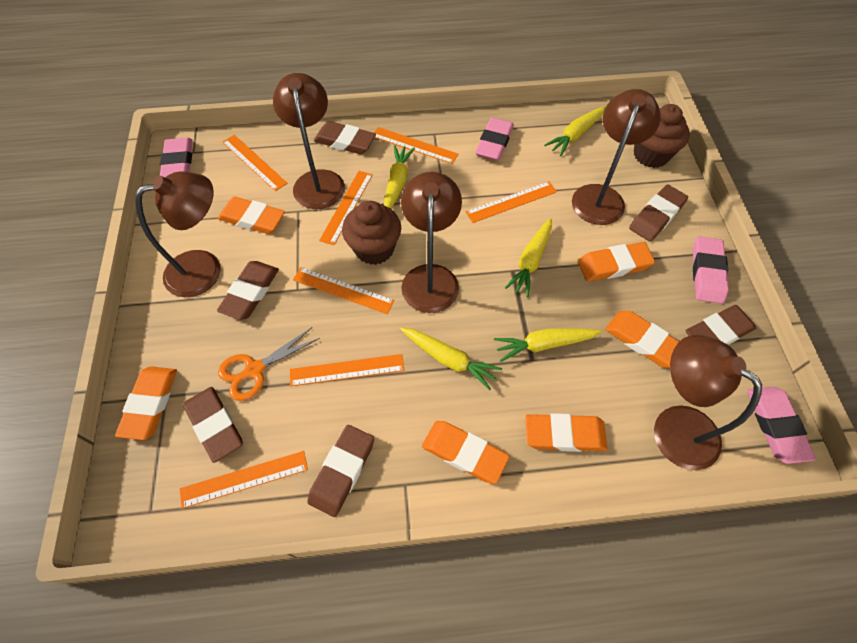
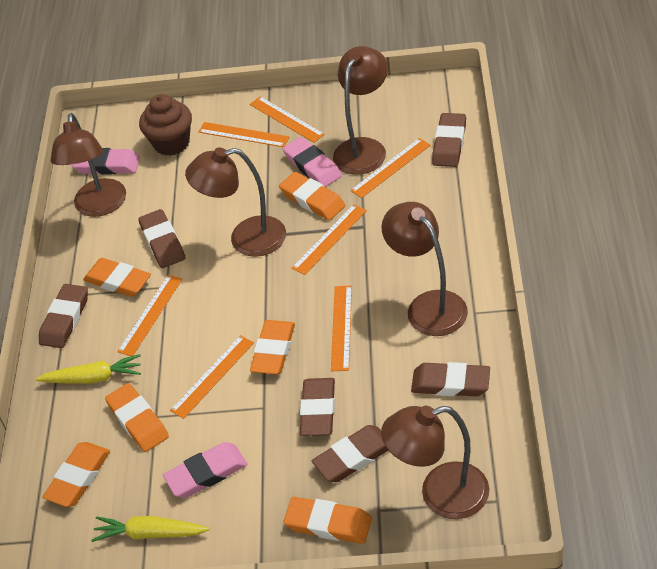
brown cupcake: 2 -> 1
orange scissors: 1 -> 0
pink eraser: 4 -> 3
yellow carrot: 5 -> 2

